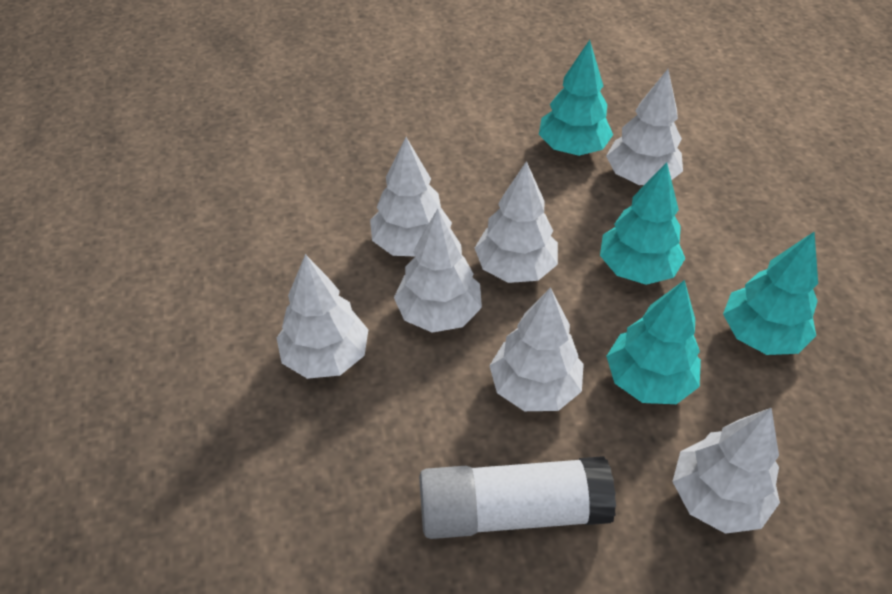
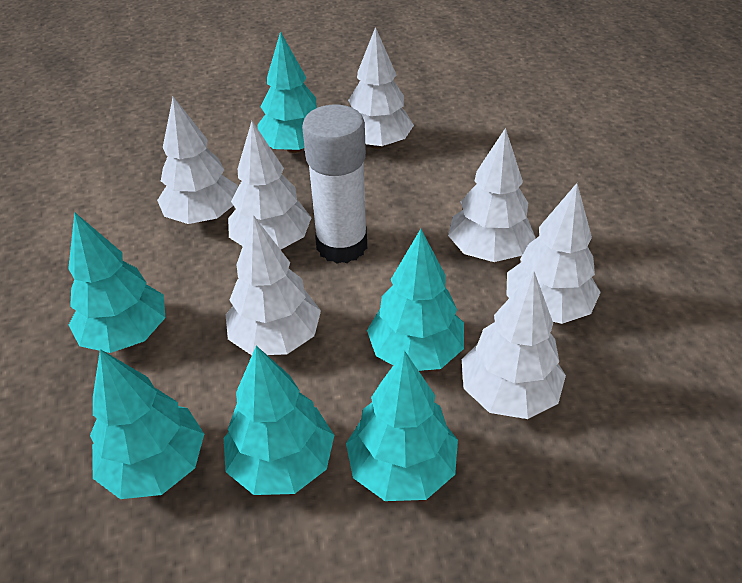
turquoise tree: 4 -> 6

